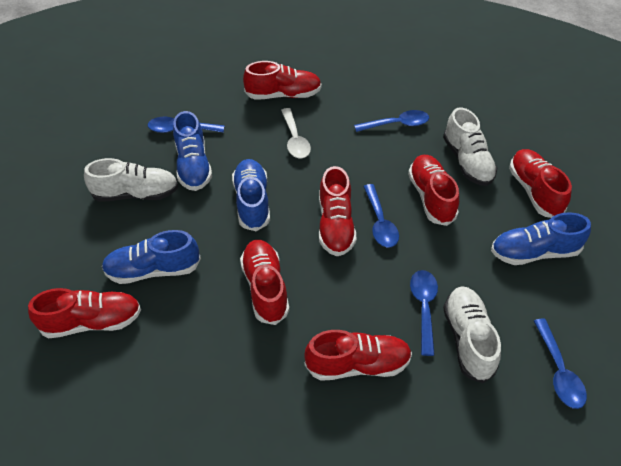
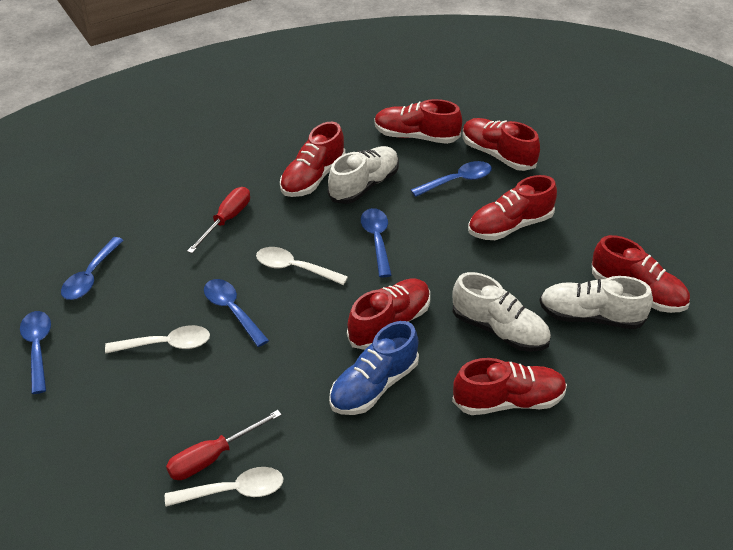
blue shoe: 4 -> 1
red screwdriver: 0 -> 2
white spoon: 1 -> 3

